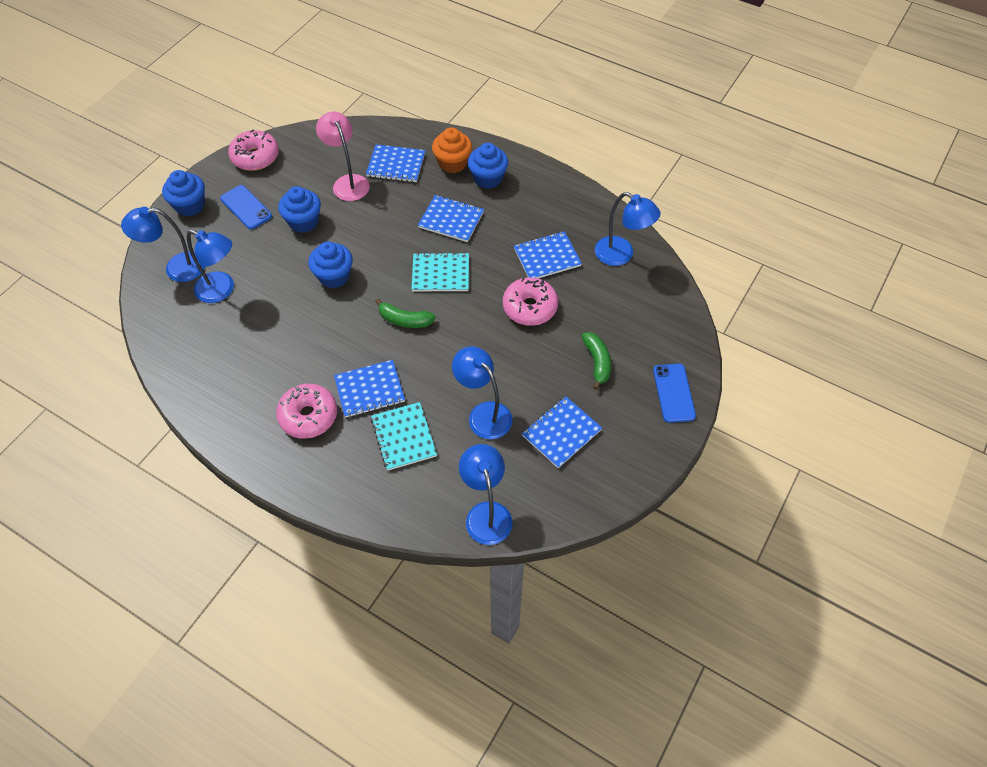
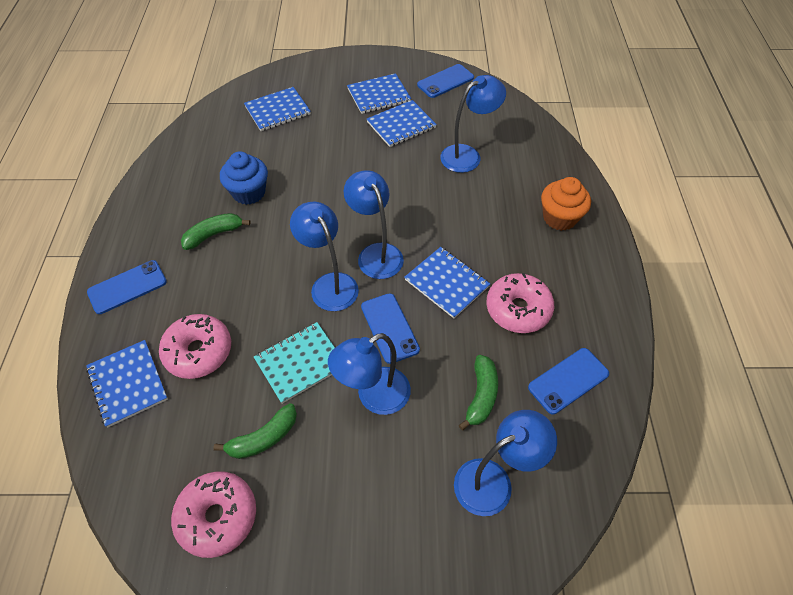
blue cupcake: 4 -> 1
blue phone: 2 -> 4
green banana: 2 -> 3
pink lamp: 1 -> 0
turquoise notebook: 2 -> 1

